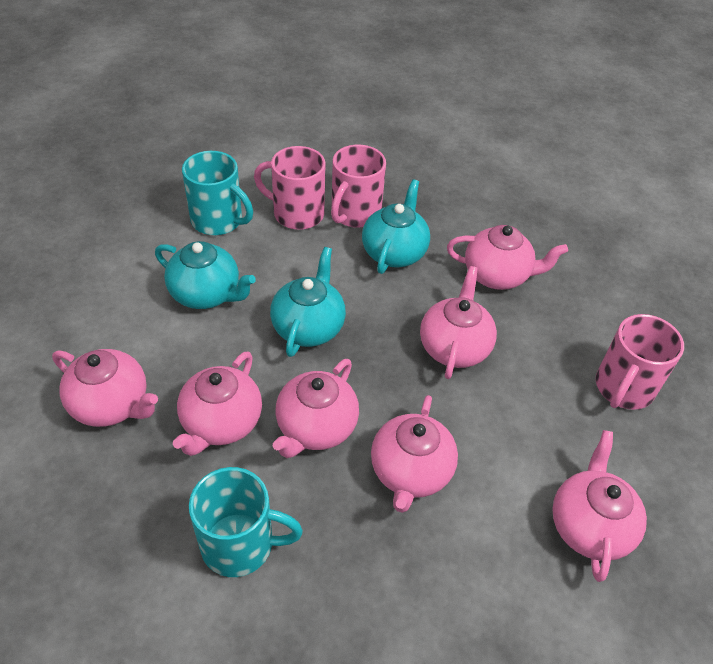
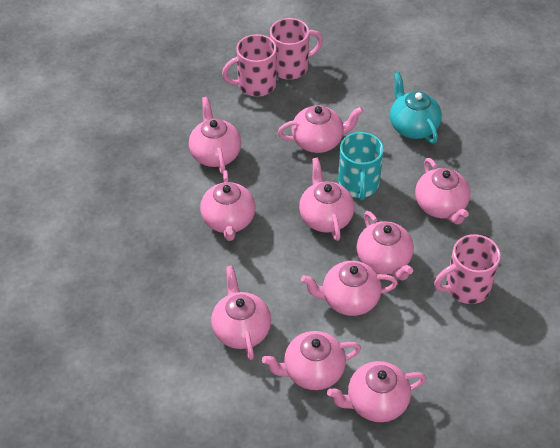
pink teapot: 7 -> 10
turquoise mug: 2 -> 1
turquoise teapot: 3 -> 1

